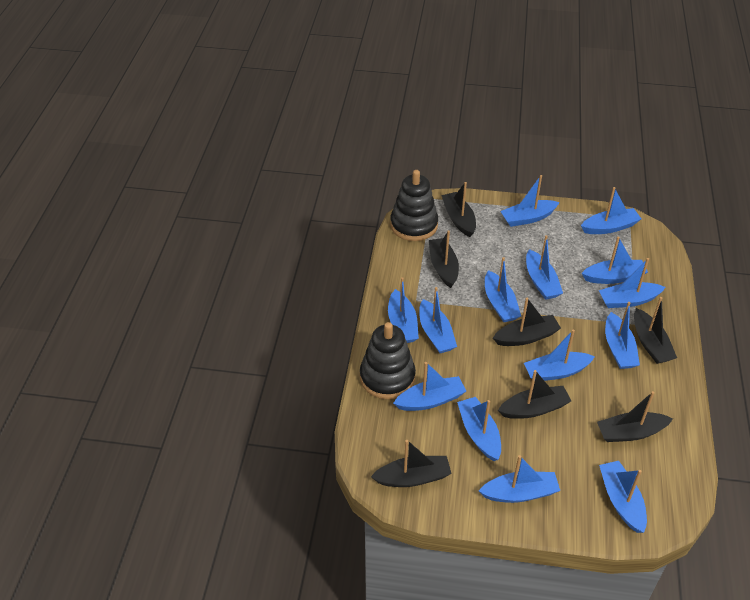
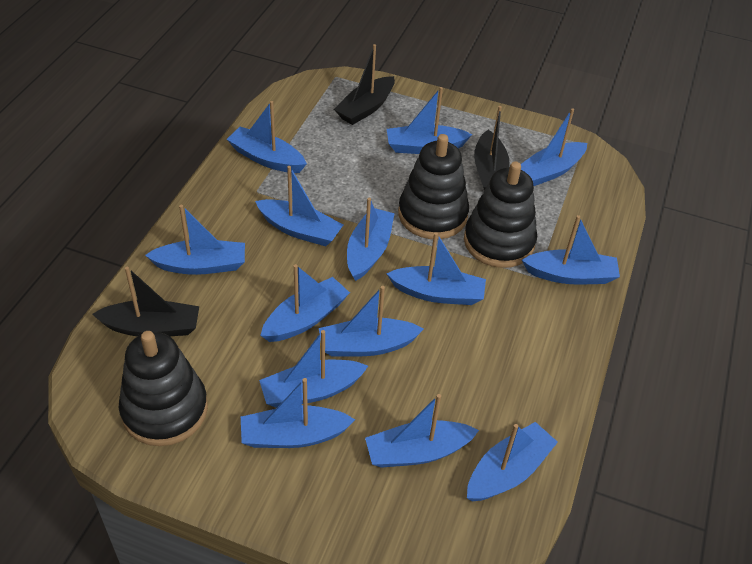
black boat: 7 -> 3
black stacking toy: 2 -> 3

